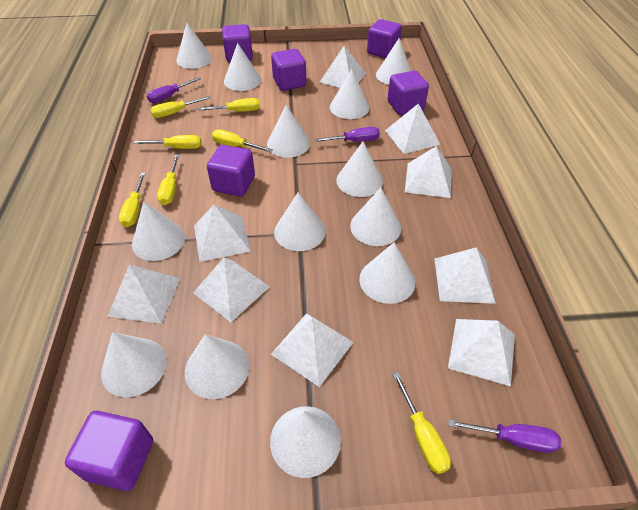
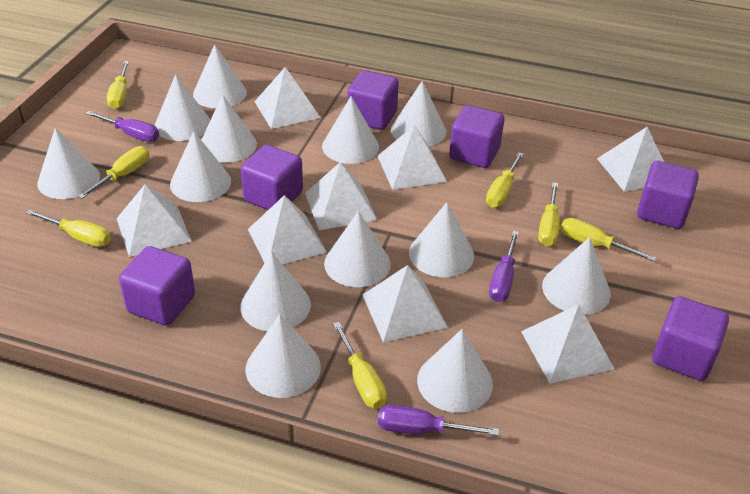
white pyramid: 9 -> 8

